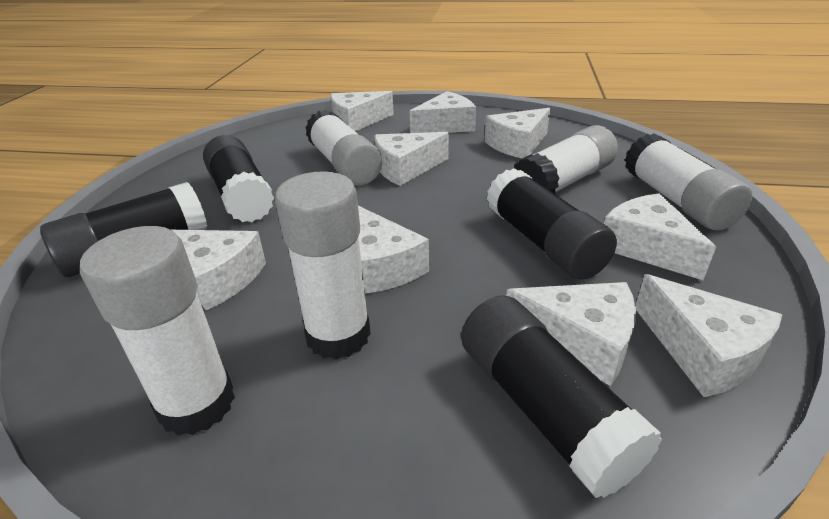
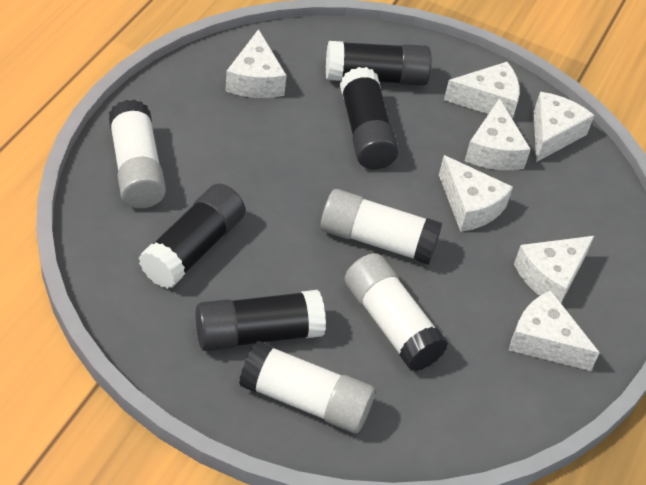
white cheese: 9 -> 7
white glue stick: 5 -> 4

